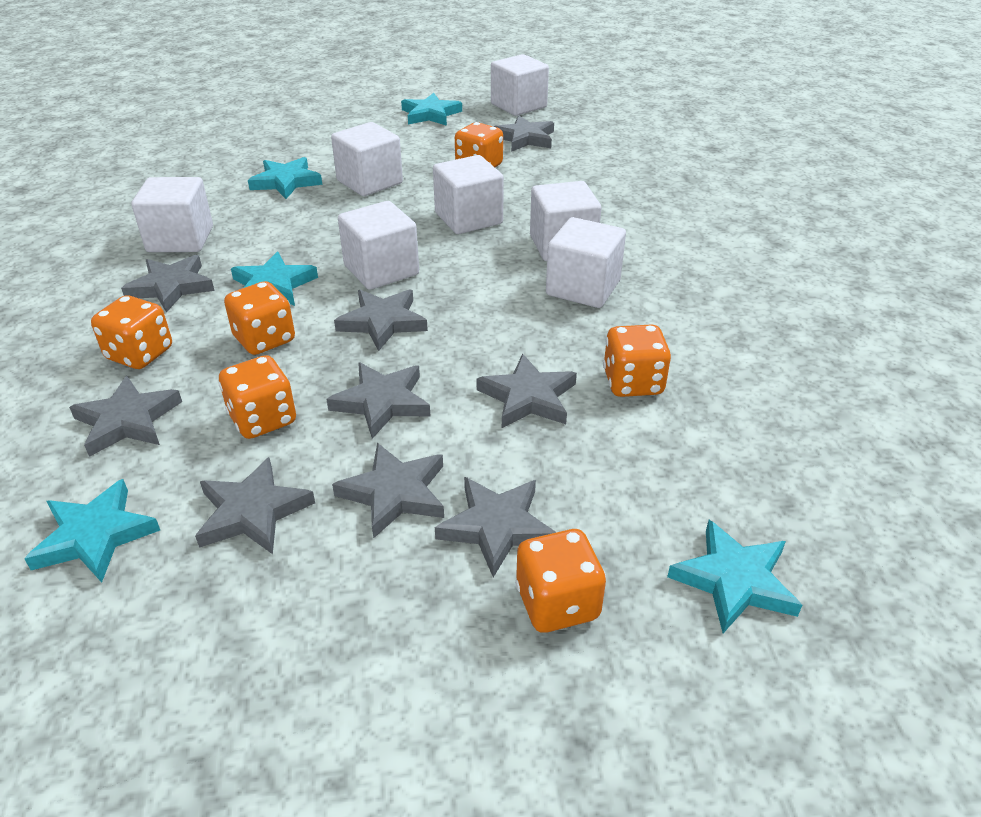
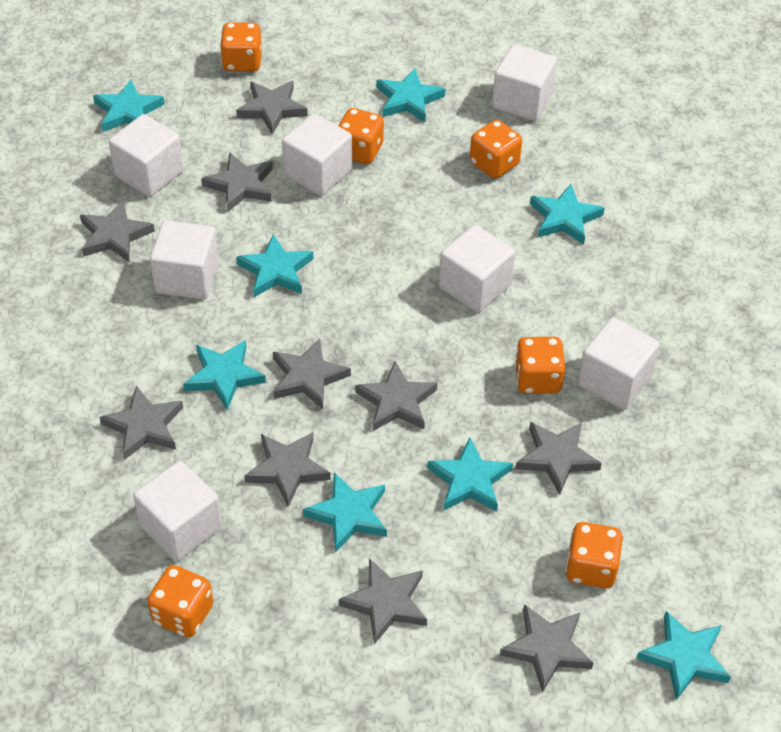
grey star: 9 -> 10
turquoise star: 5 -> 8

